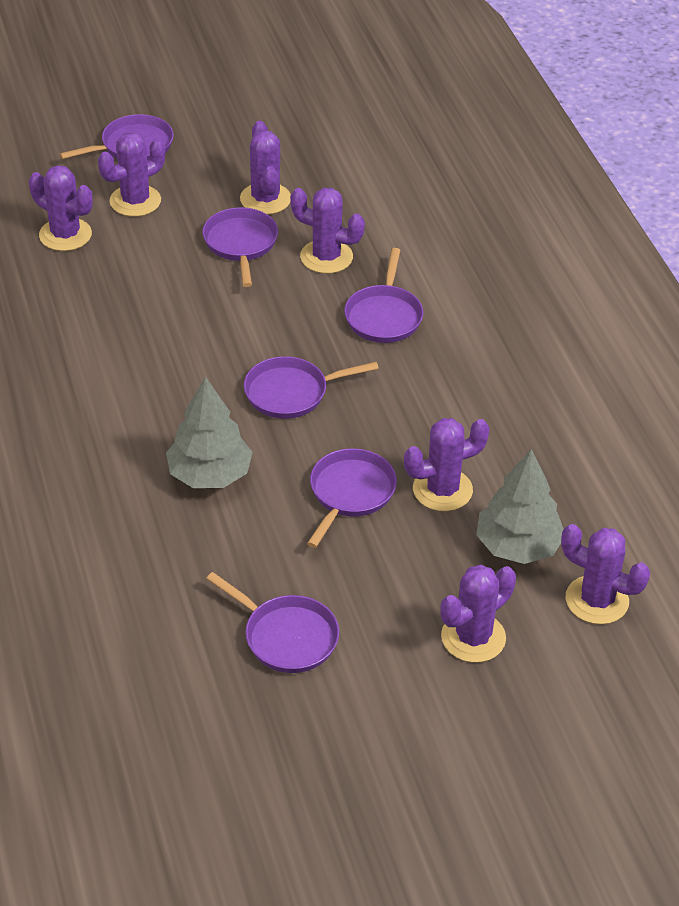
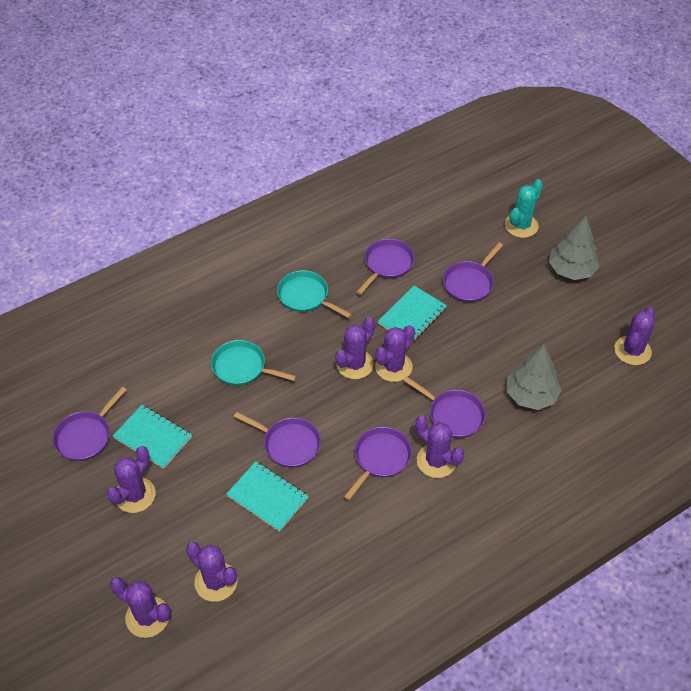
turquoise cactus: 0 -> 1
turquoise notebook: 0 -> 3
turquoise pan: 0 -> 2

